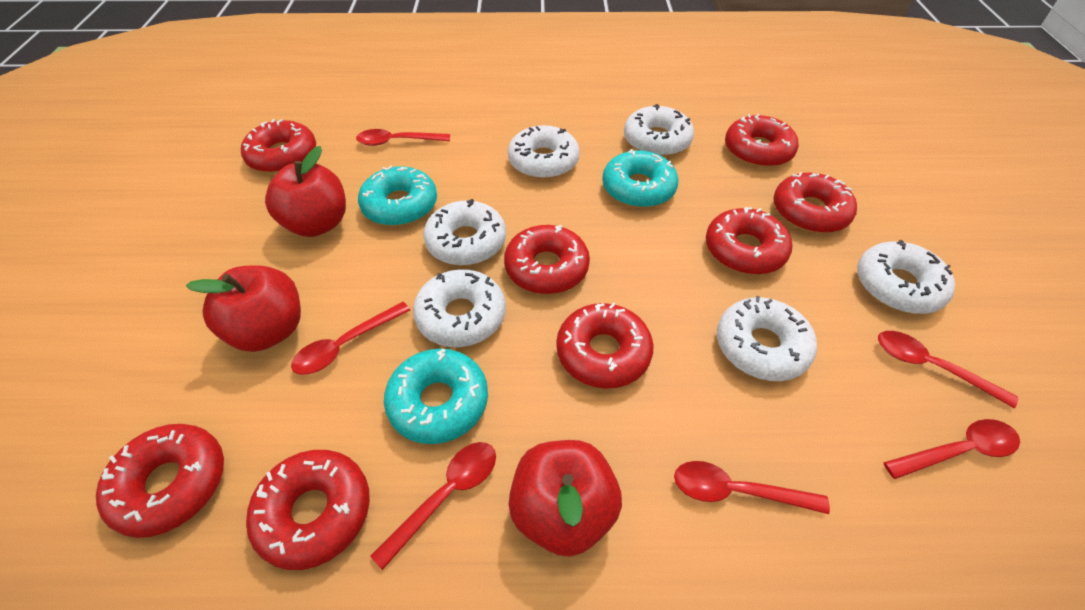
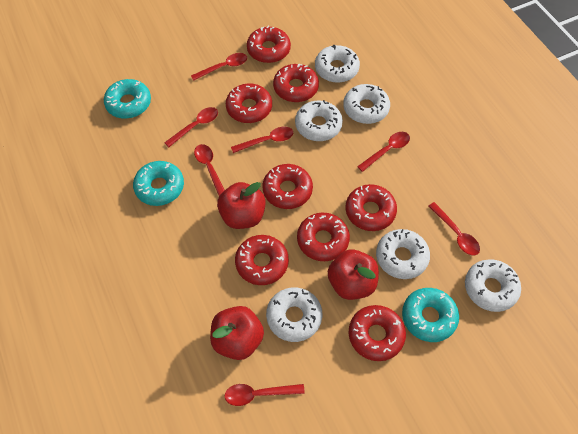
red spoon: 6 -> 7

